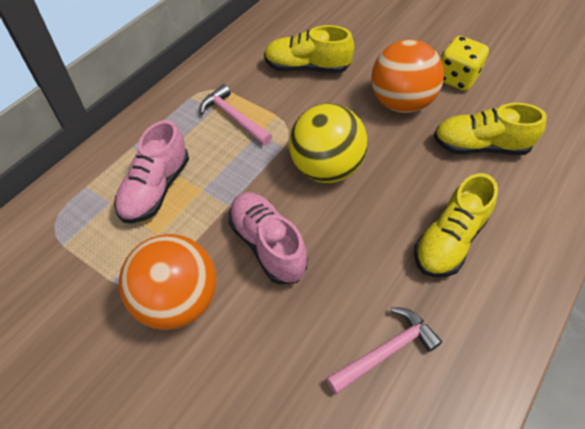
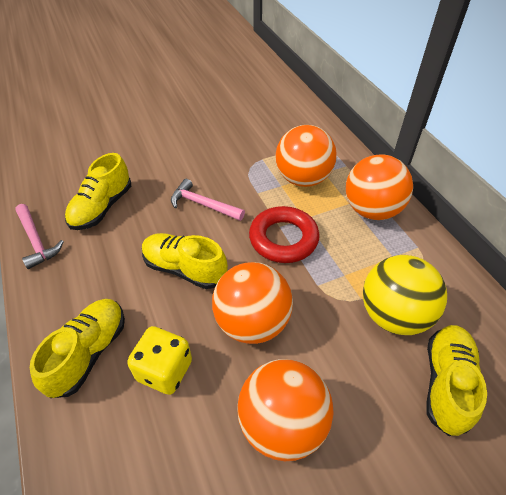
orange ball: 2 -> 4
pink shoe: 2 -> 0
red ring: 0 -> 1
yellow shoe: 3 -> 4

